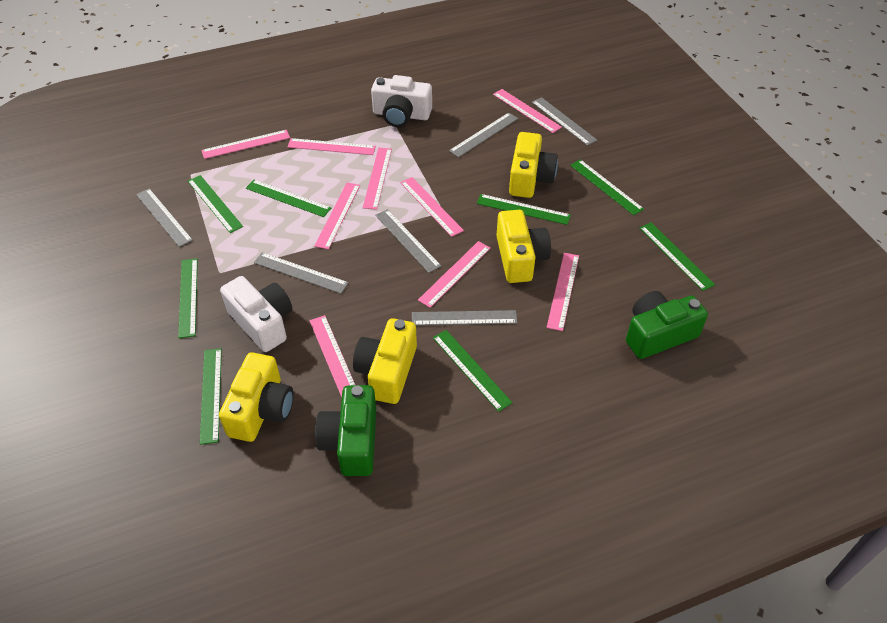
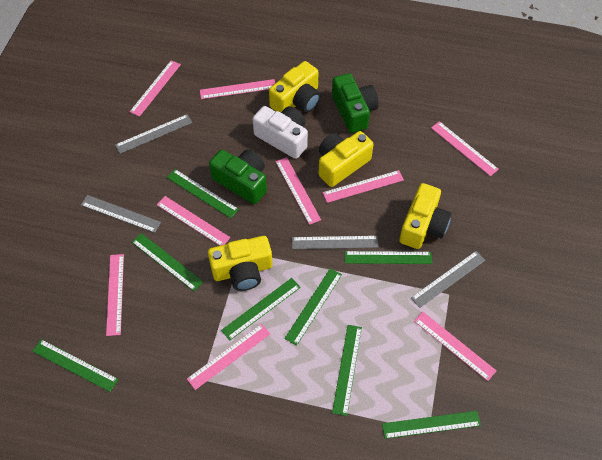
grey ruler: 6 -> 4
white camera: 2 -> 1

